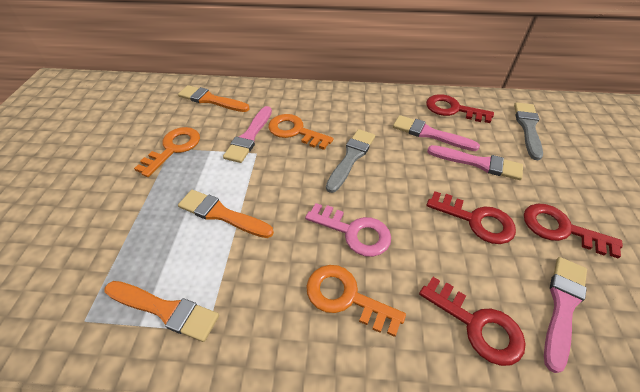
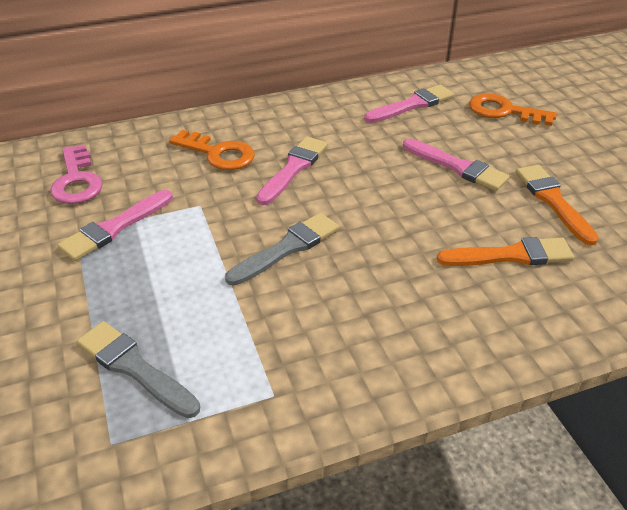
orange brush: 3 -> 2
orange key: 3 -> 2
red key: 4 -> 0

